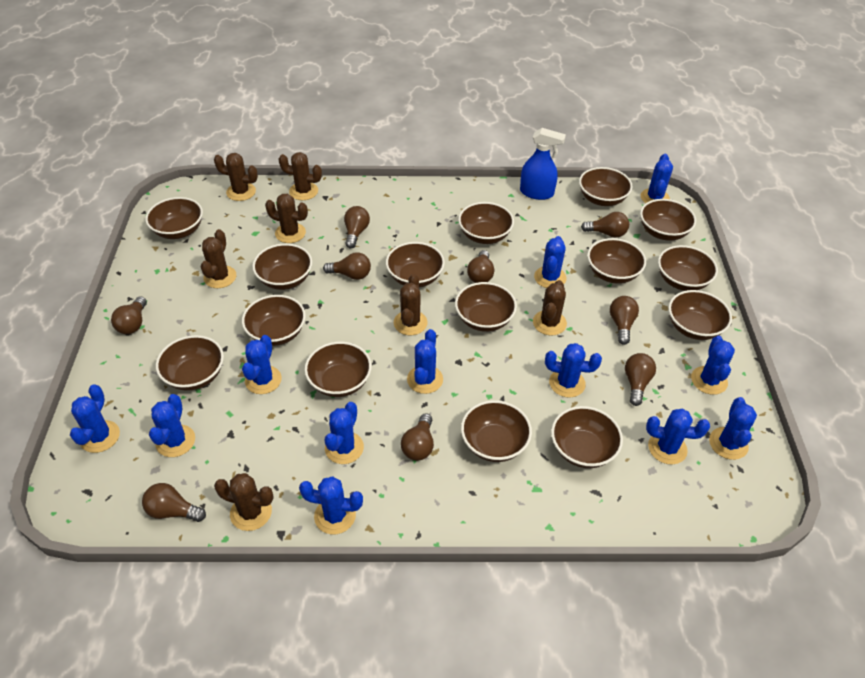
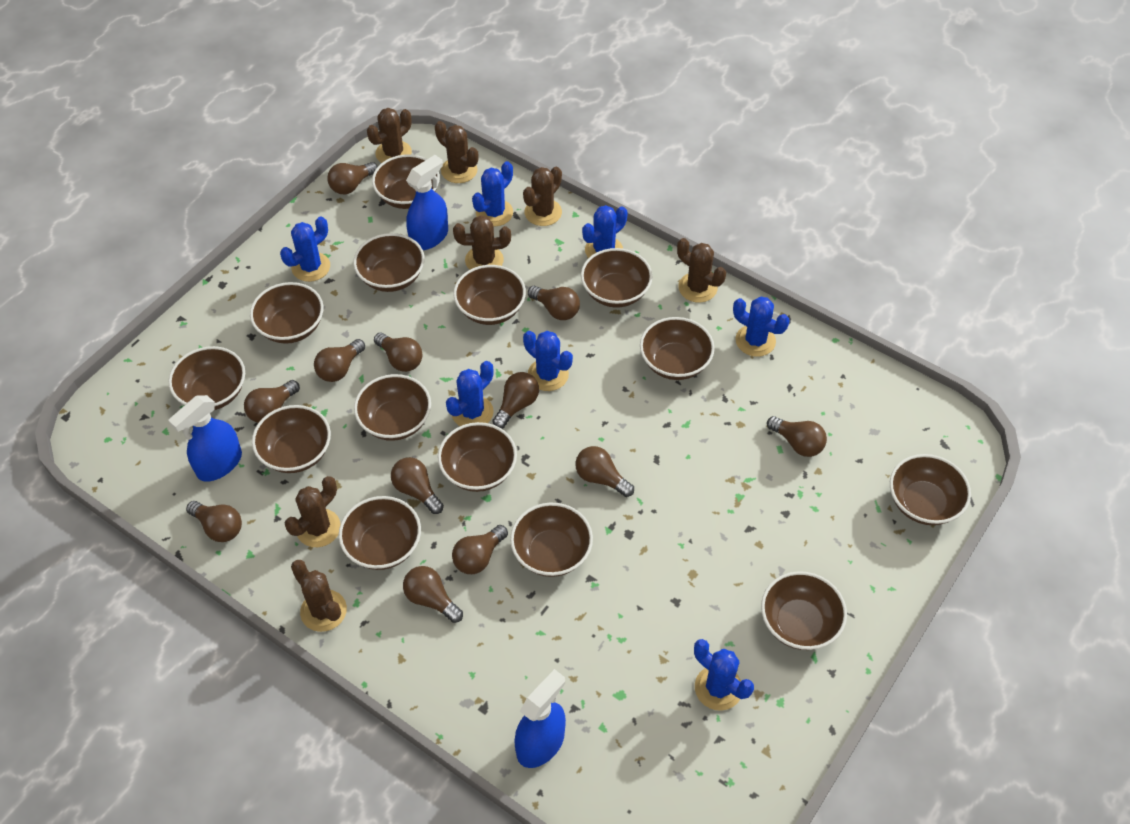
blue cactus: 12 -> 7
blue spray bottle: 1 -> 3
brown bowl: 15 -> 14
brown light bulb: 9 -> 12

